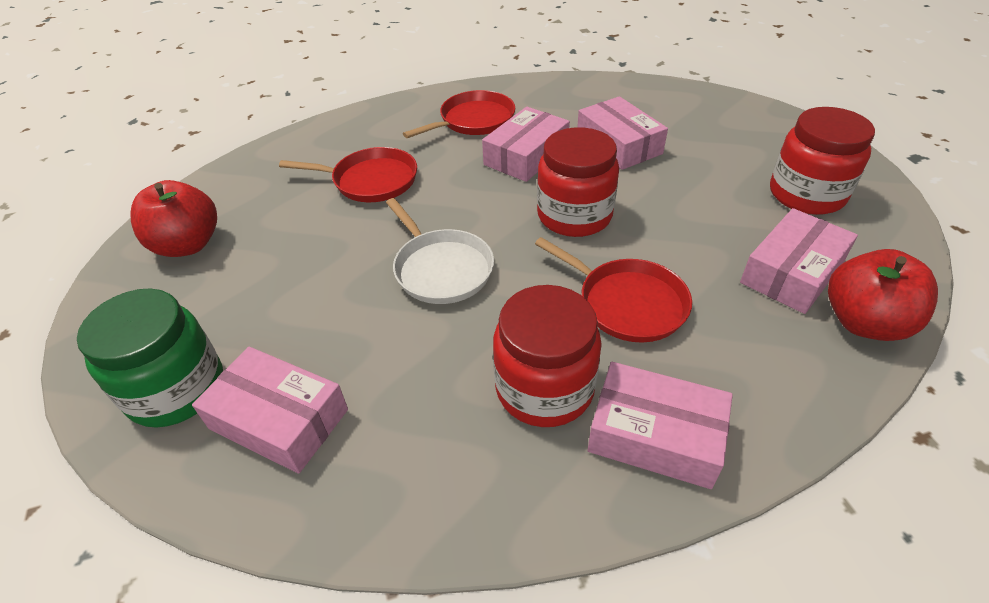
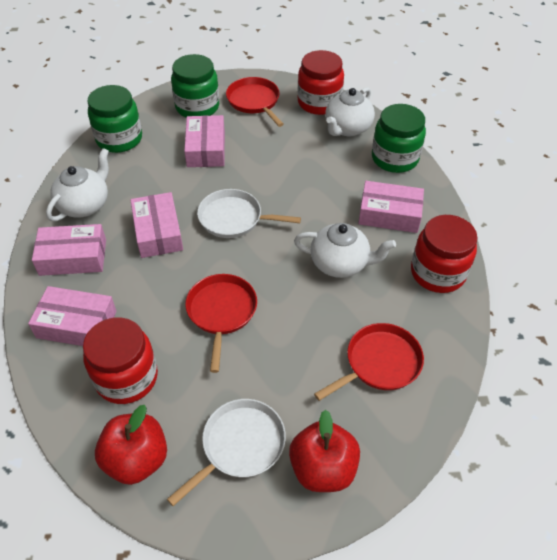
green jar: 1 -> 3
white pan: 1 -> 2
white teapot: 0 -> 3

